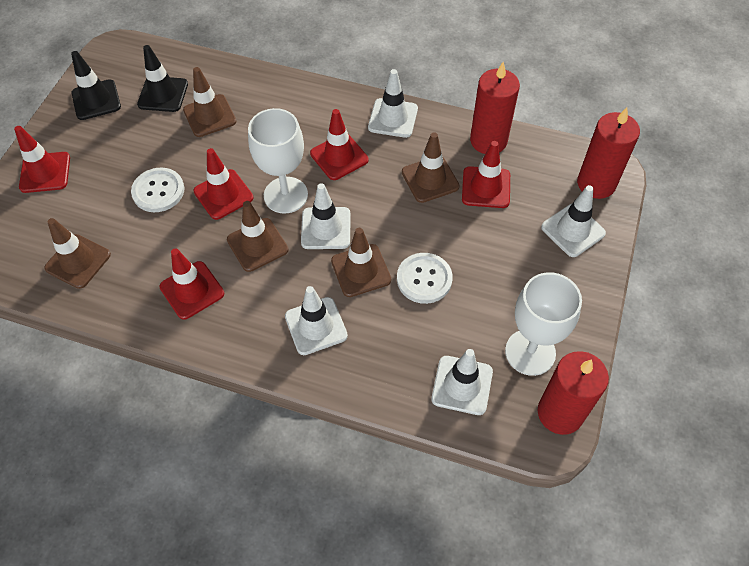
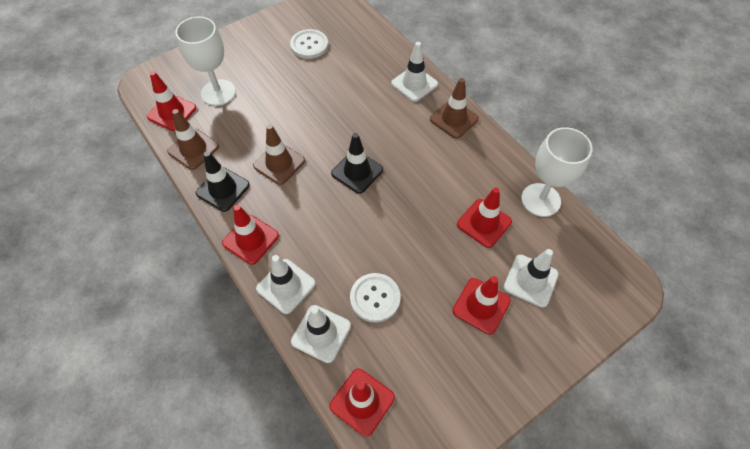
brown traffic cone: 5 -> 3
red candle: 3 -> 0
white traffic cone: 5 -> 4

